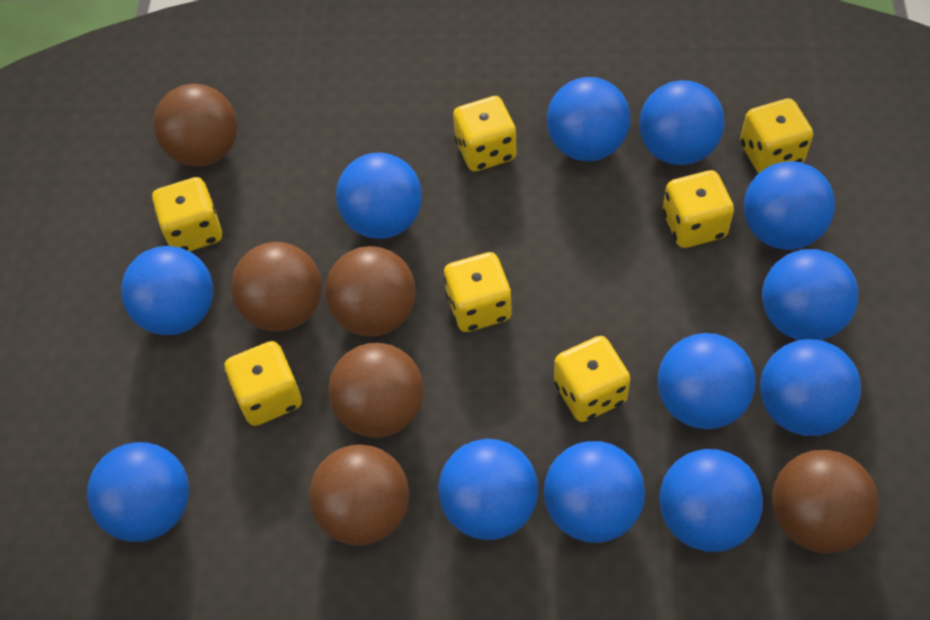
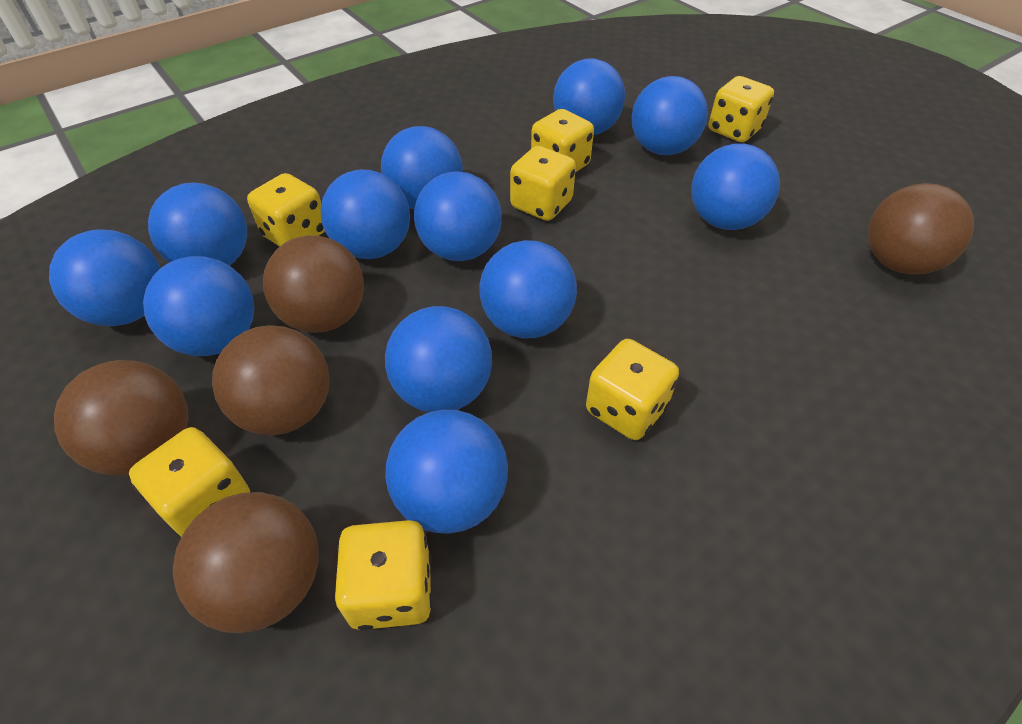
brown ball: 6 -> 5

